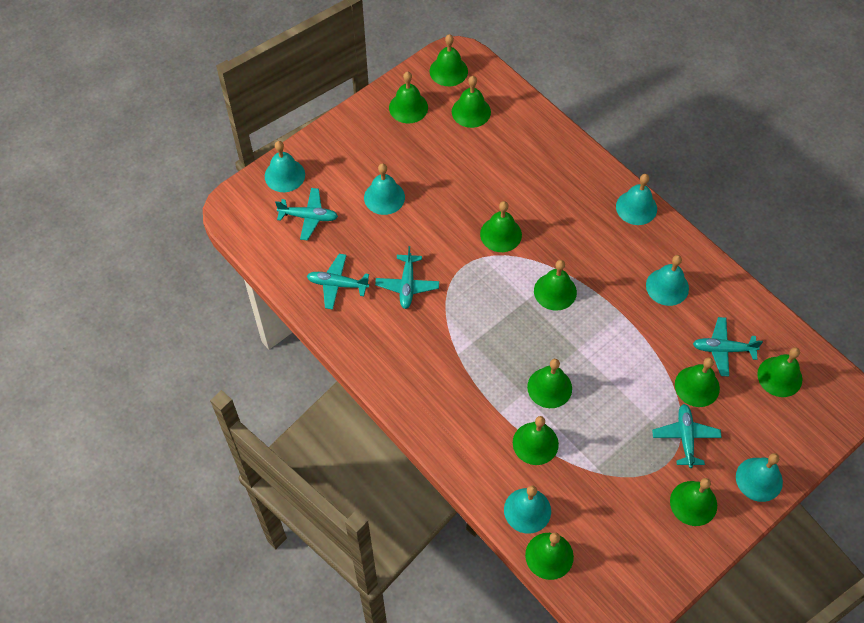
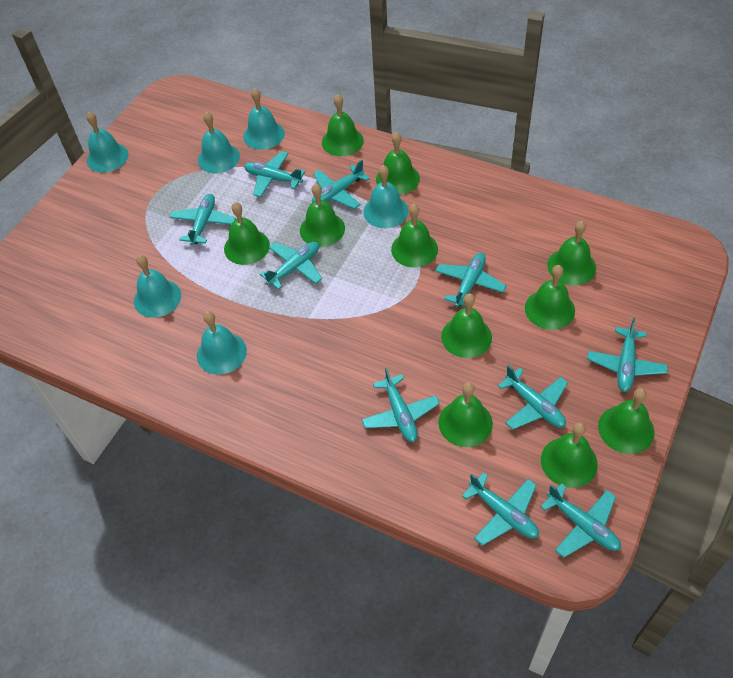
turquoise plane: 5 -> 10

